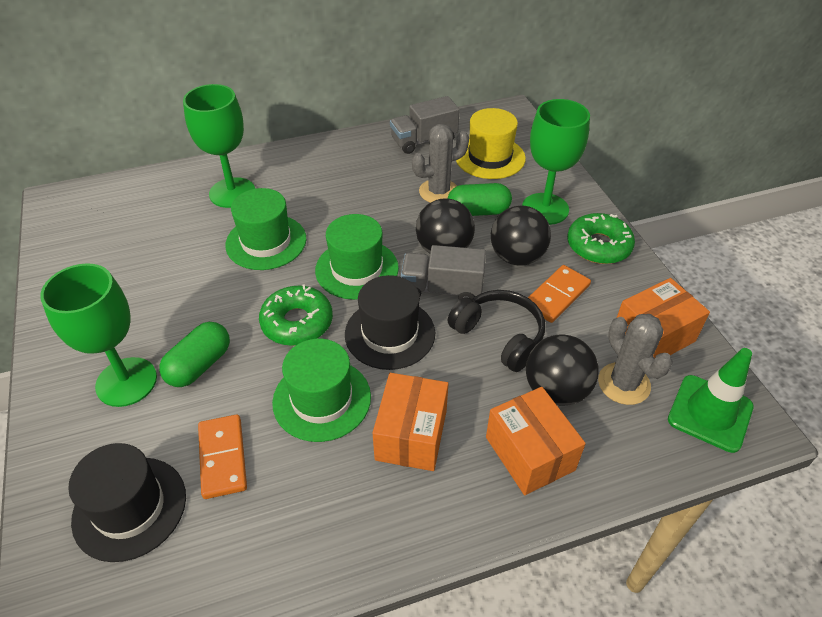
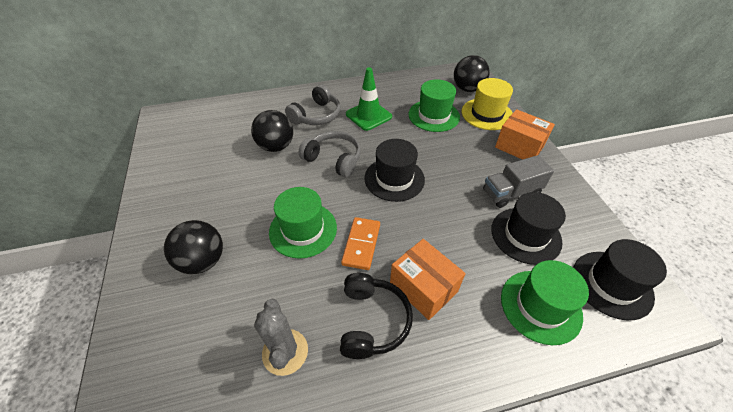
black hat: 2 -> 3
green capsule: 2 -> 0
green donut: 2 -> 0
green goblet: 3 -> 0
grey cactus: 2 -> 1
grey headphones: 0 -> 2
grey truck: 2 -> 1
orange box: 3 -> 2
orange domino: 2 -> 1

